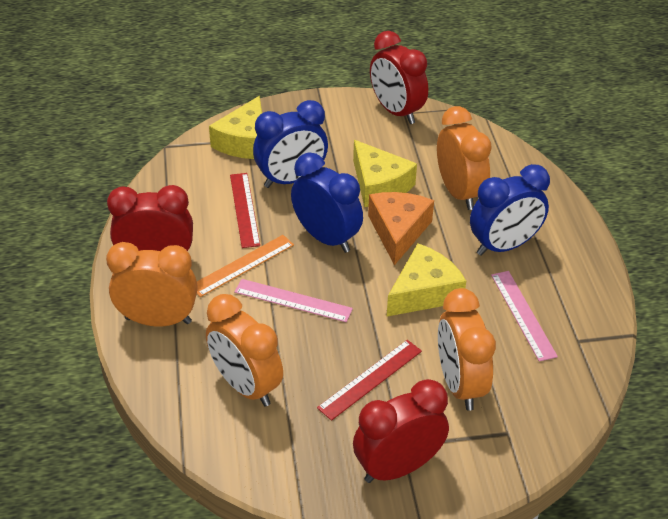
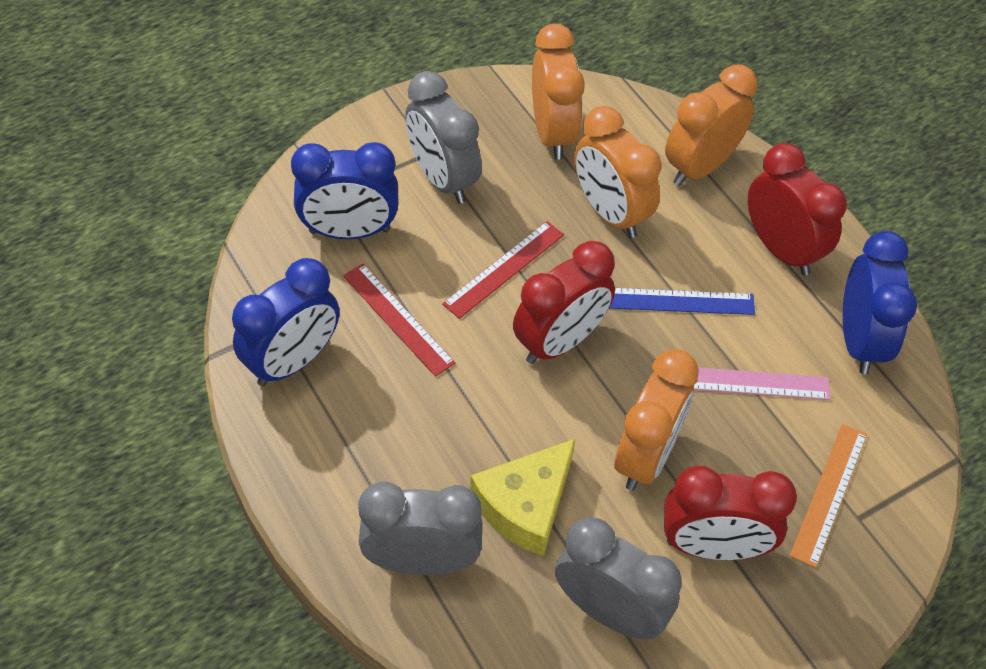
blue ruler: 0 -> 1
grey clock: 0 -> 3
orange cheese: 1 -> 0
pink ruler: 2 -> 1
yellow cheese: 3 -> 1

